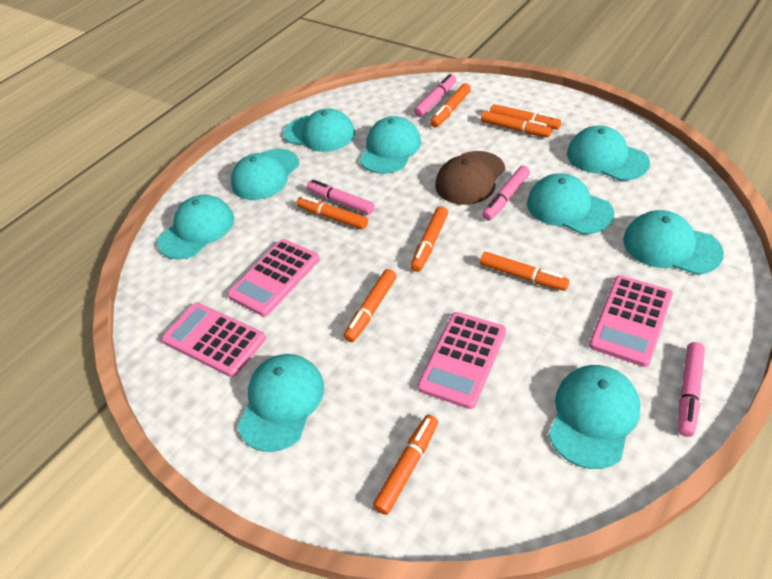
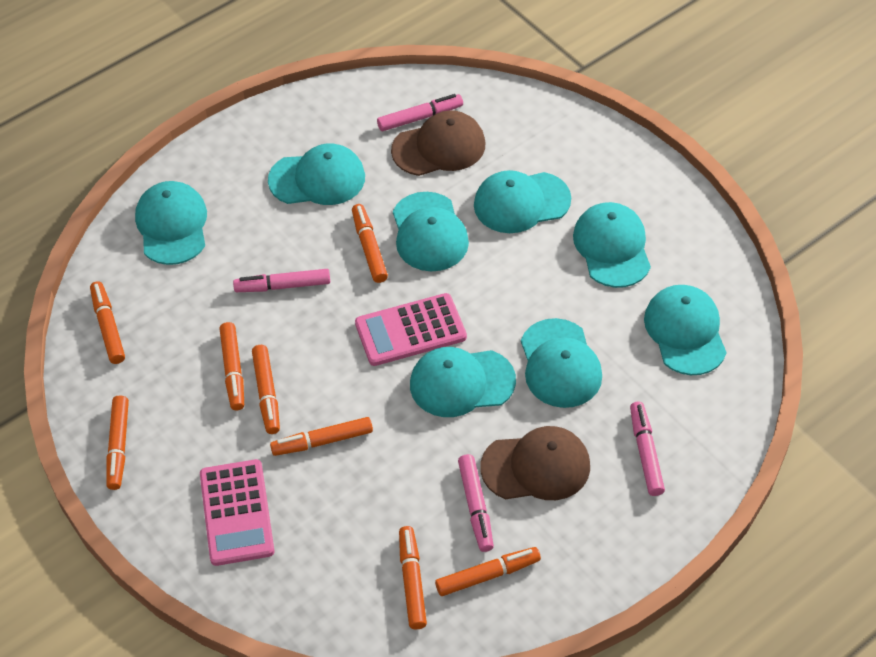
brown cap: 1 -> 2
pink calculator: 4 -> 2
turquoise cap: 9 -> 8

